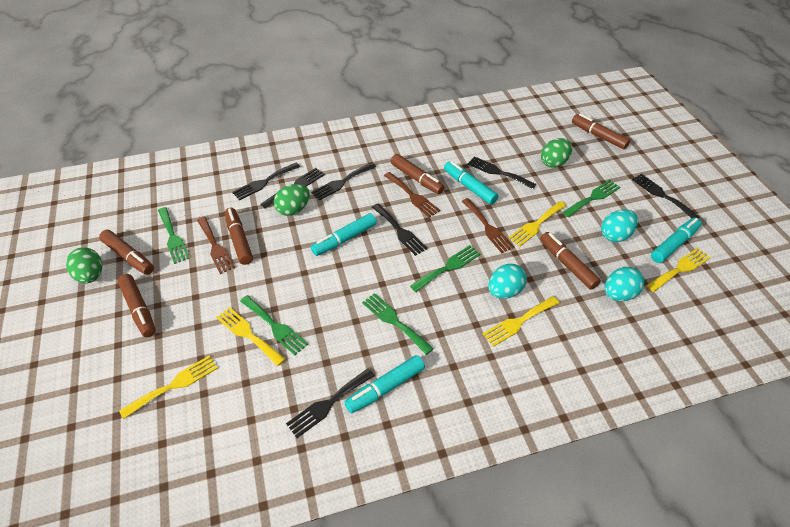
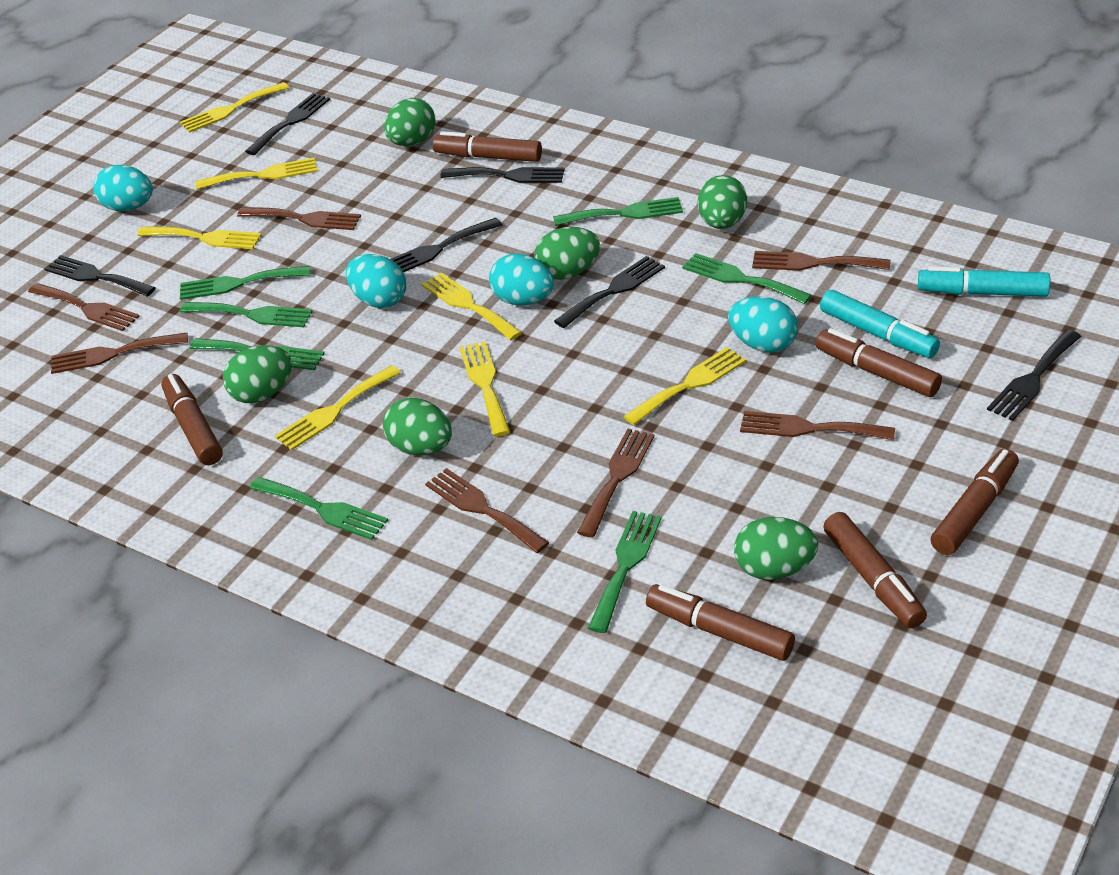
black fork: 7 -> 6
brown fork: 3 -> 7
green egg: 3 -> 6
green fork: 5 -> 7
turquoise egg: 3 -> 4
turquoise marker: 4 -> 2
yellow fork: 5 -> 7

